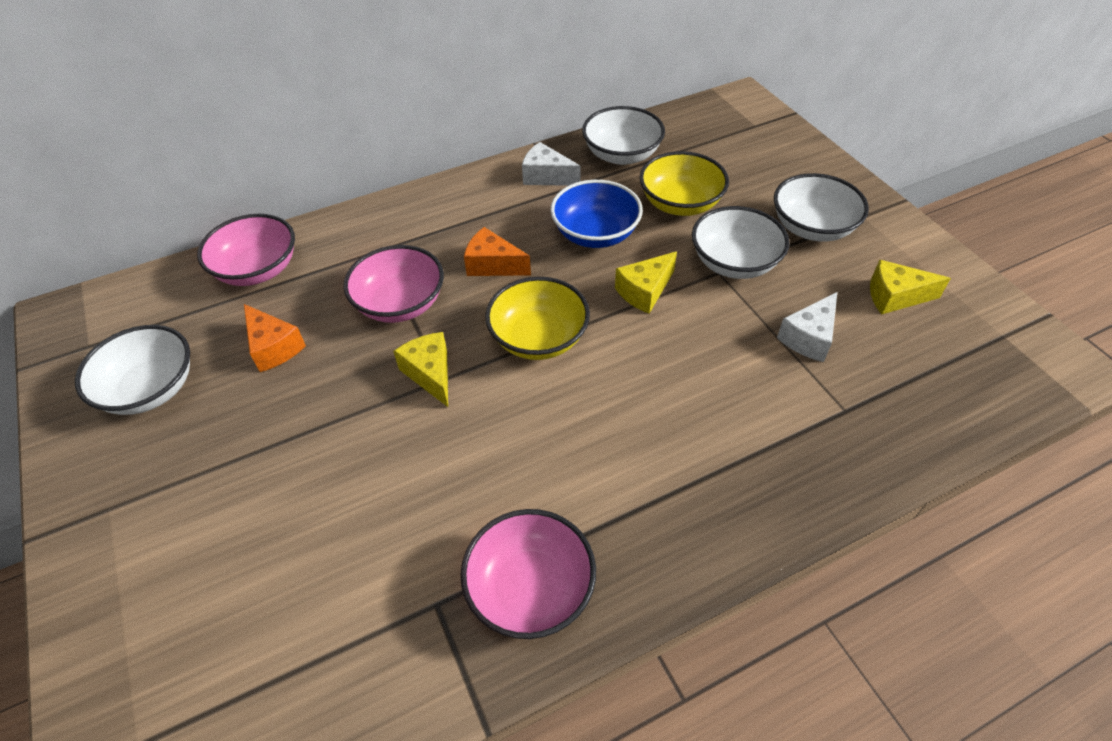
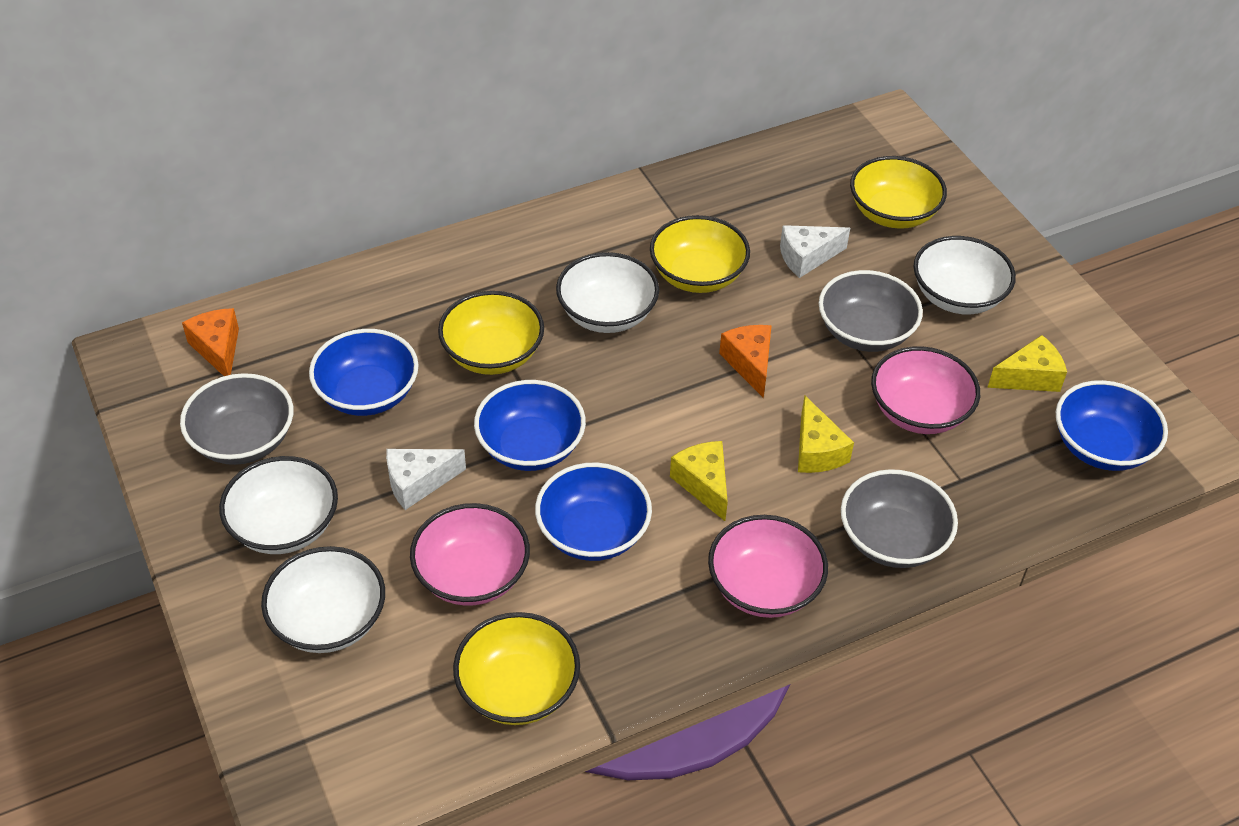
blue bowl: 1 -> 4
grey bowl: 0 -> 3
yellow bowl: 2 -> 4

